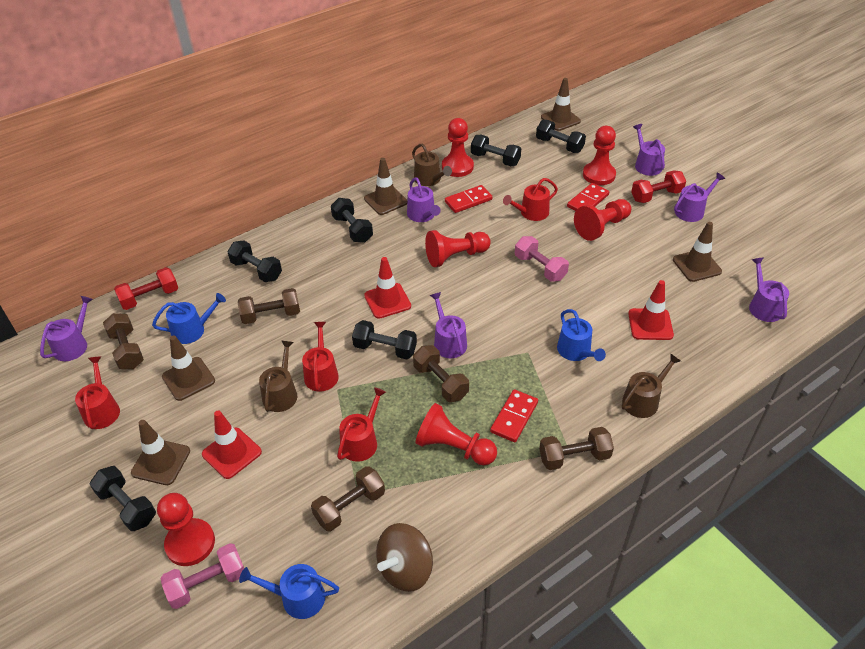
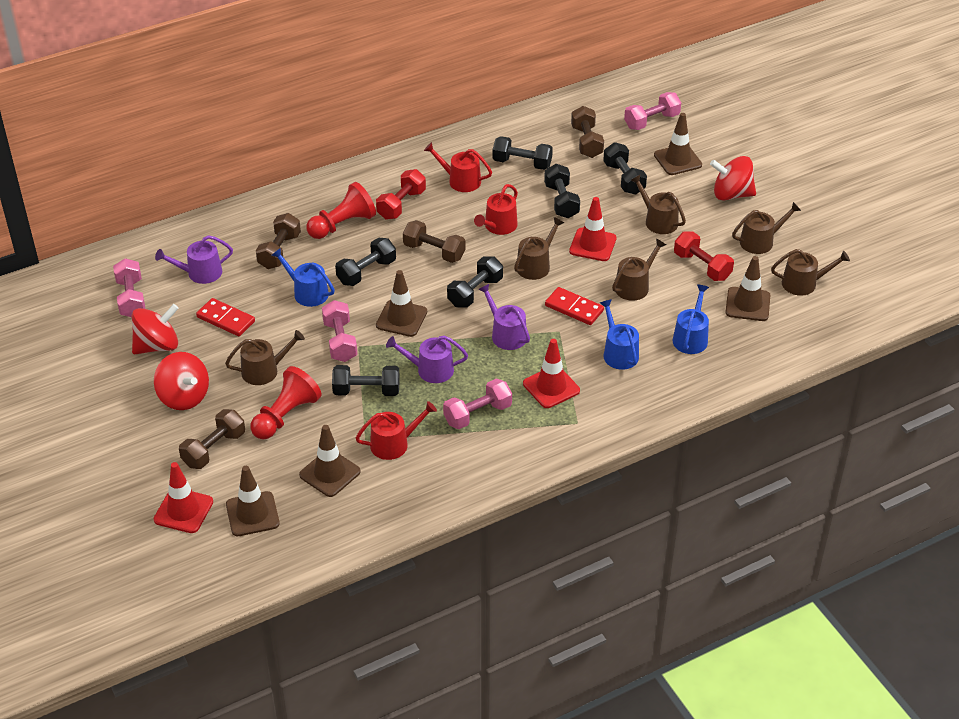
brown dumbbell: 5 -> 4
brown spinning top: 1 -> 0
brown watering can: 3 -> 6
pink dumbbell: 2 -> 4
purple watering can: 6 -> 3
red domino: 3 -> 2
red pawn: 6 -> 2
red spinning top: 0 -> 3
red watering can: 4 -> 3

